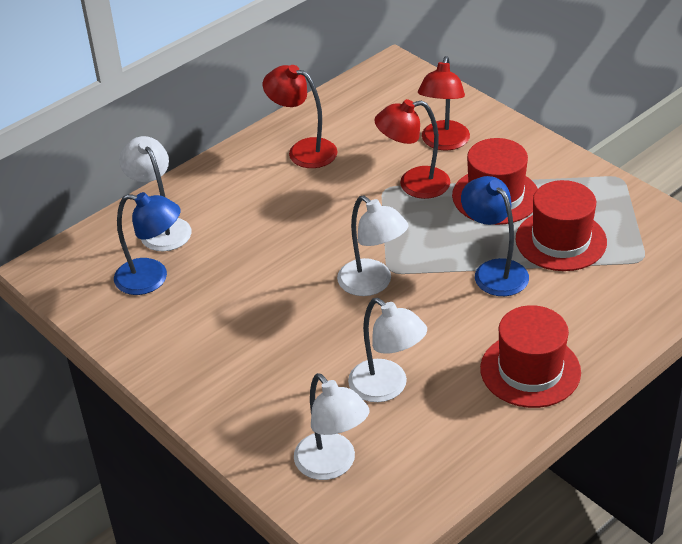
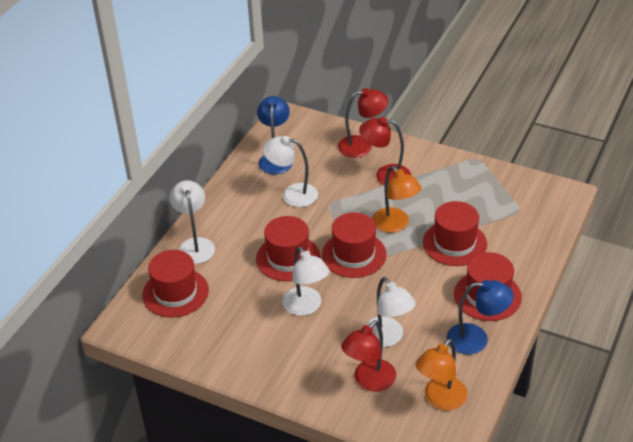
orange lamp: 0 -> 2
red hat: 3 -> 5

